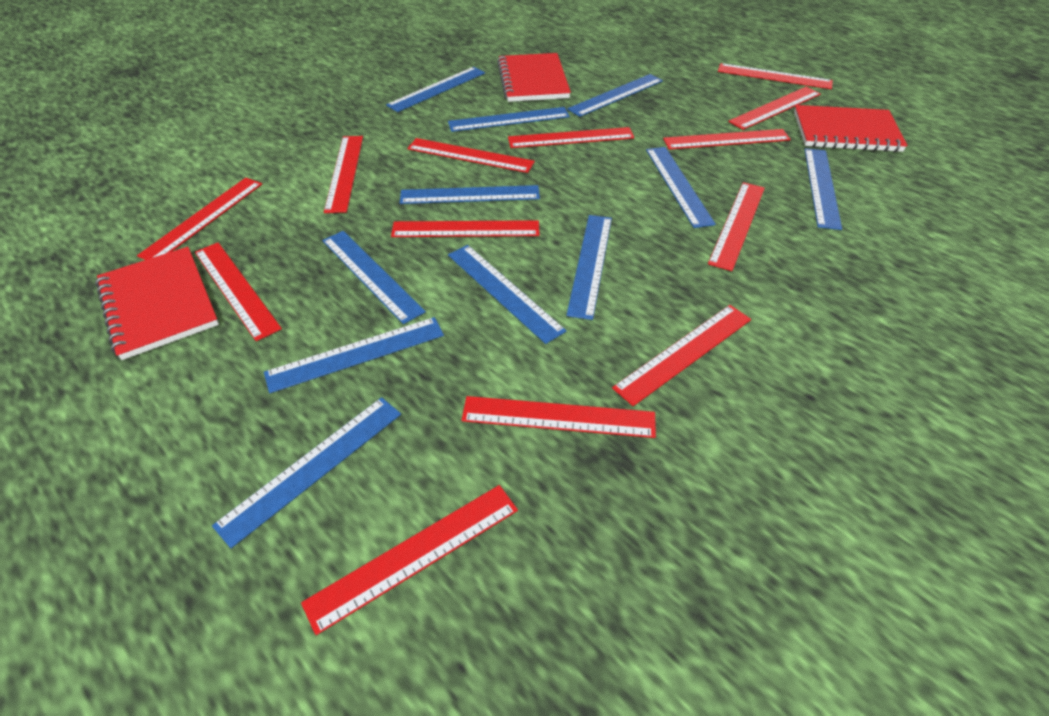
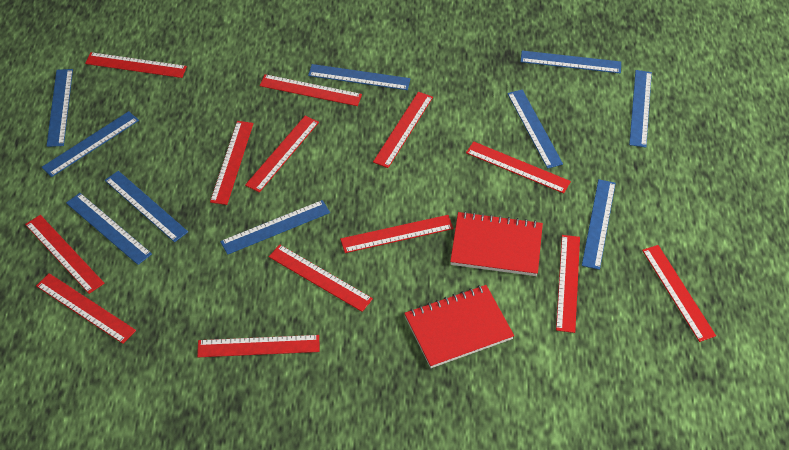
blue ruler: 11 -> 10
red notebook: 3 -> 2

